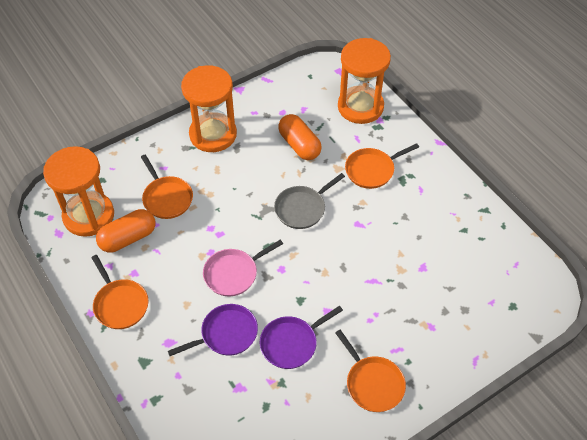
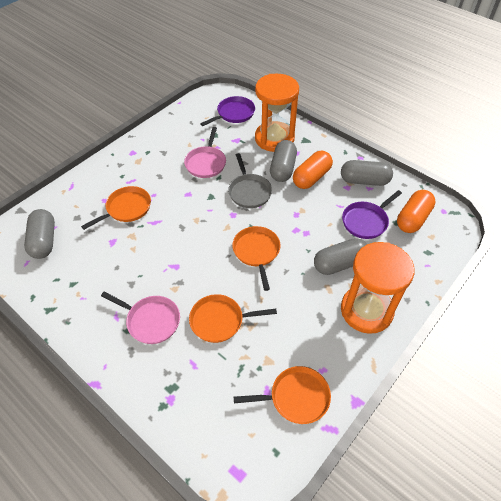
grey capsule: 0 -> 4
orange hourglass: 3 -> 2
pink pan: 1 -> 2

